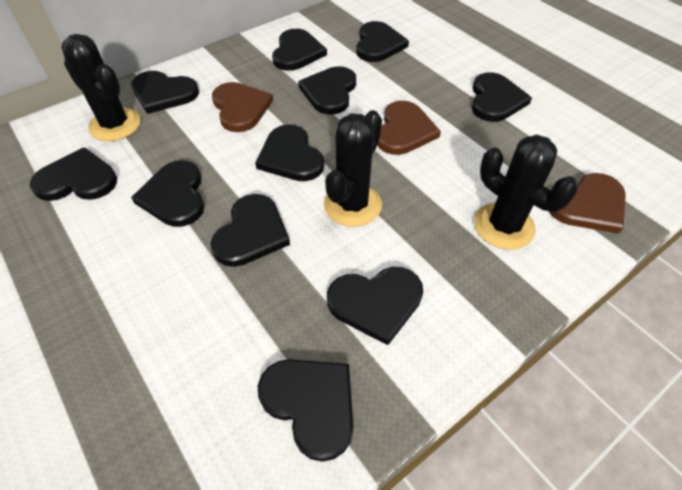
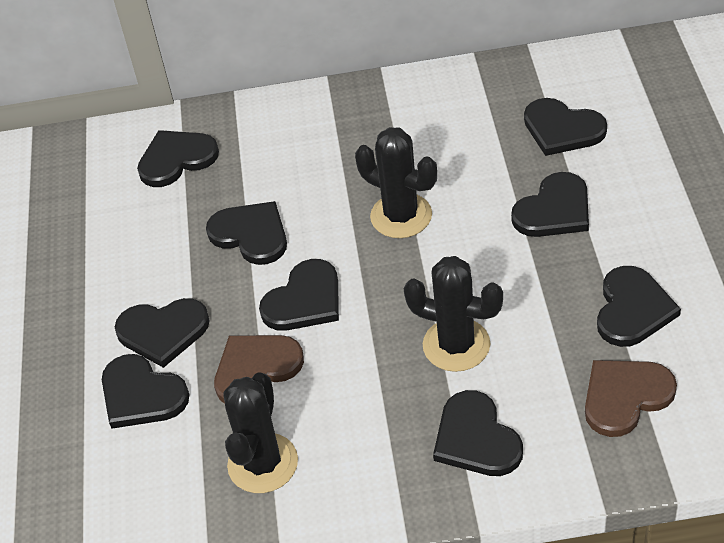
black heart: 11 -> 9
brown heart: 3 -> 2

